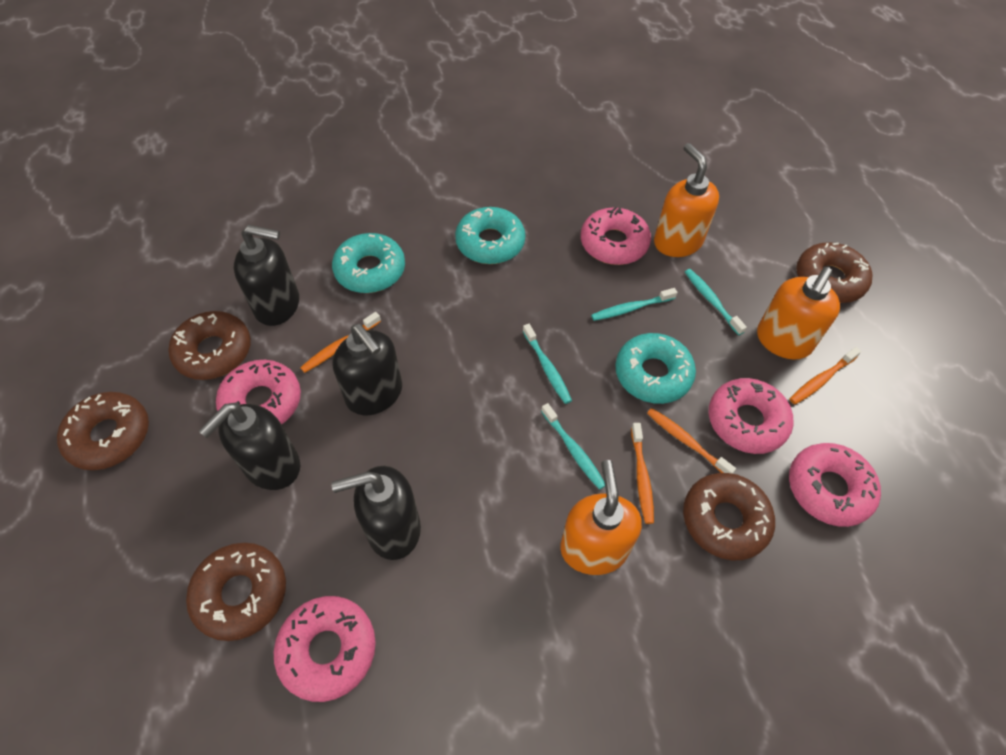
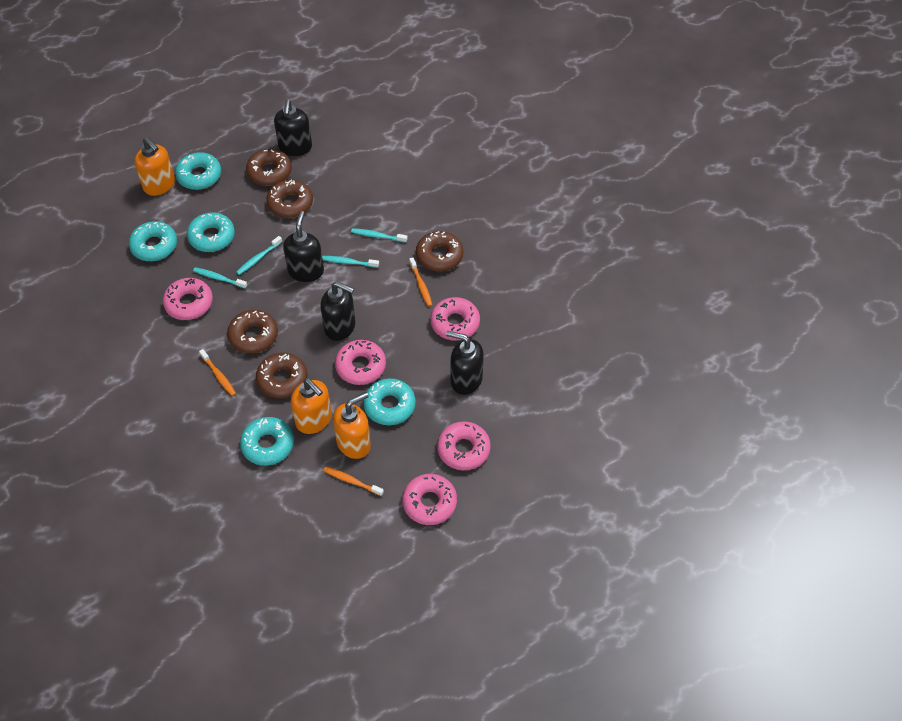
orange toothbrush: 4 -> 3
turquoise donut: 3 -> 5

